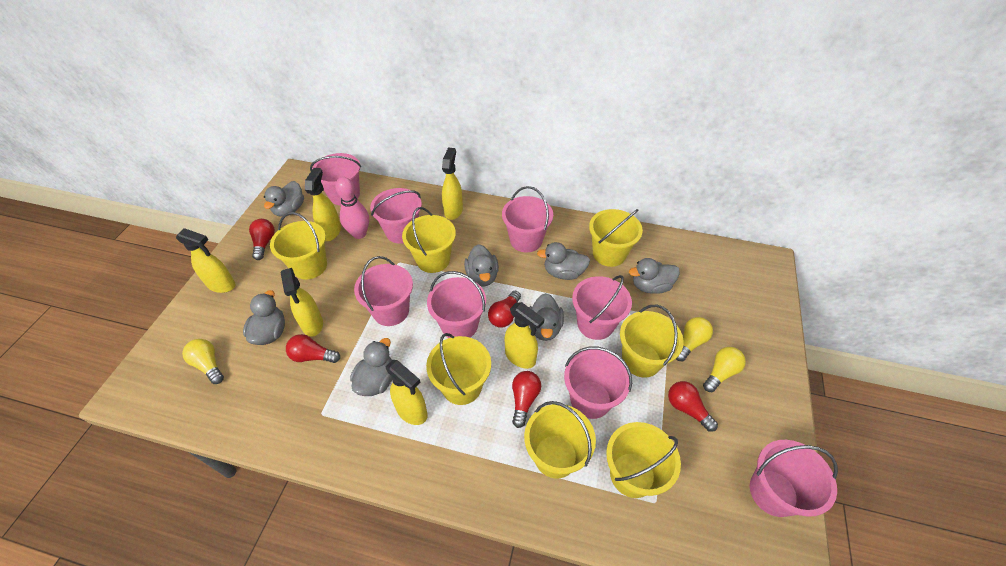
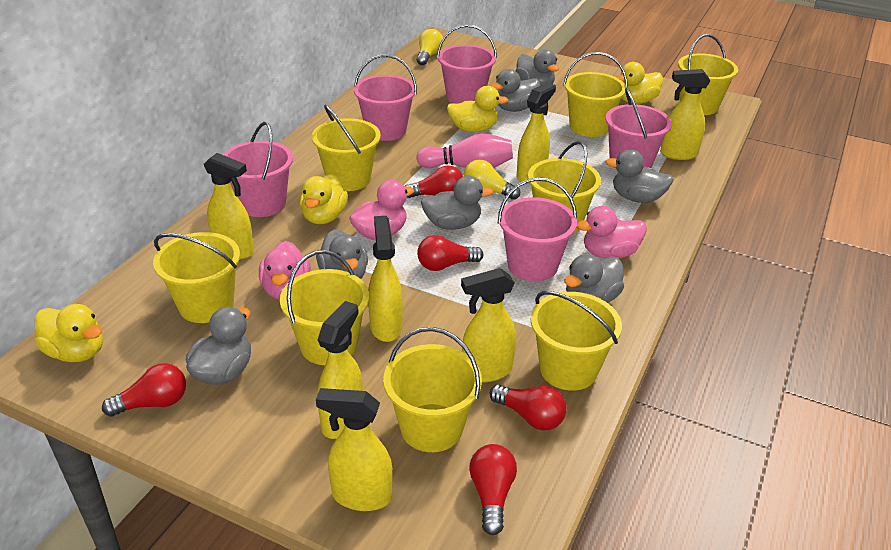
pink bucket: 8 -> 5
pink duck: 0 -> 3
yellow bucket: 7 -> 8
yellow duck: 0 -> 4
yellow light bulb: 3 -> 2
yellow spray bottle: 6 -> 7

